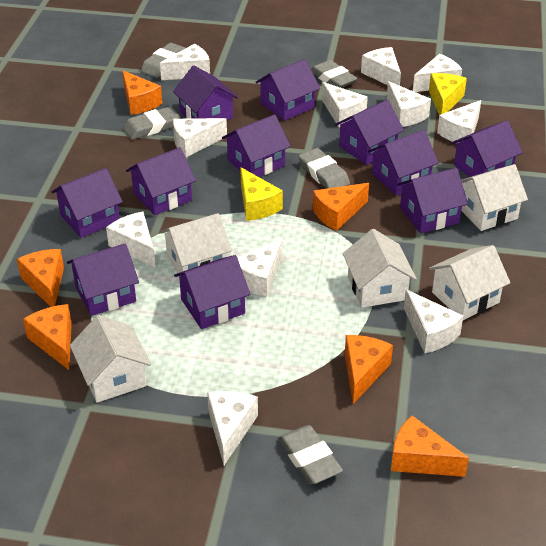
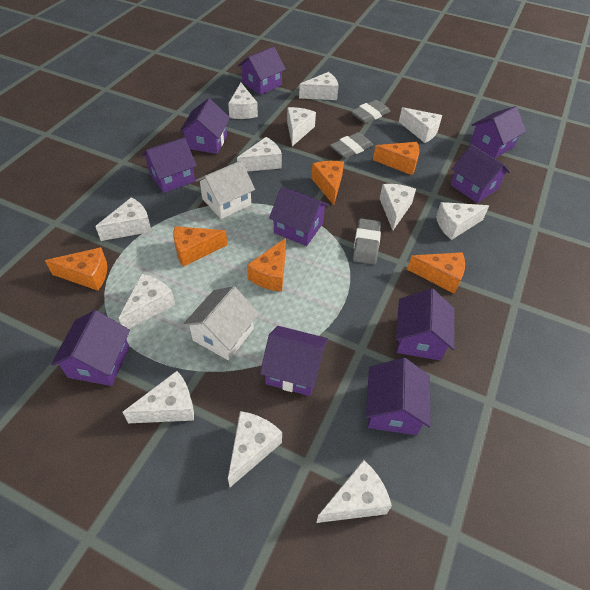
grey eraser: 5 -> 3
purple house: 11 -> 10
white cheese: 11 -> 12
white house: 5 -> 2
yellow cheese: 2 -> 0

